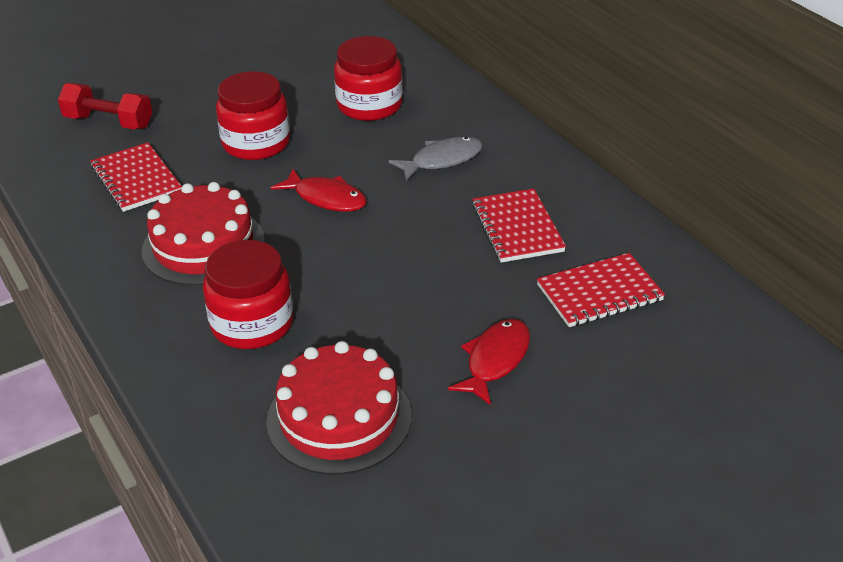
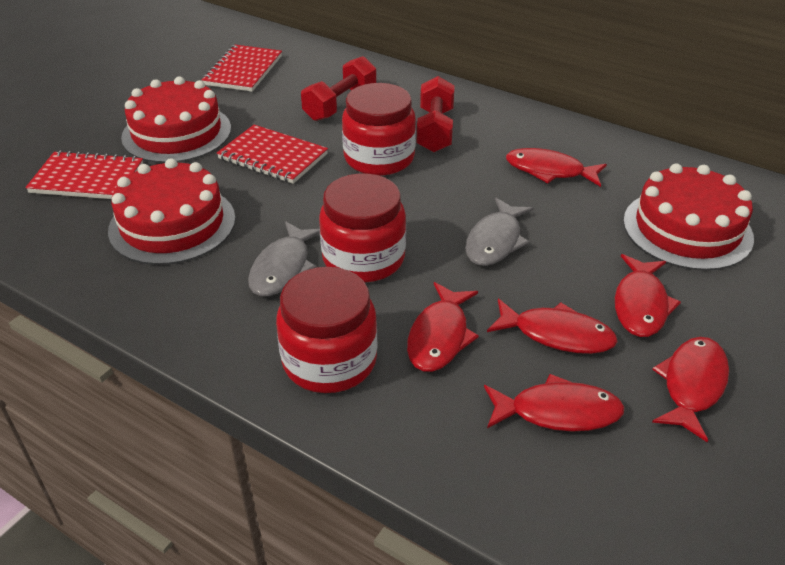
grey fish: 1 -> 2
red cake: 2 -> 3
red dumbbell: 1 -> 2
red fish: 2 -> 6

